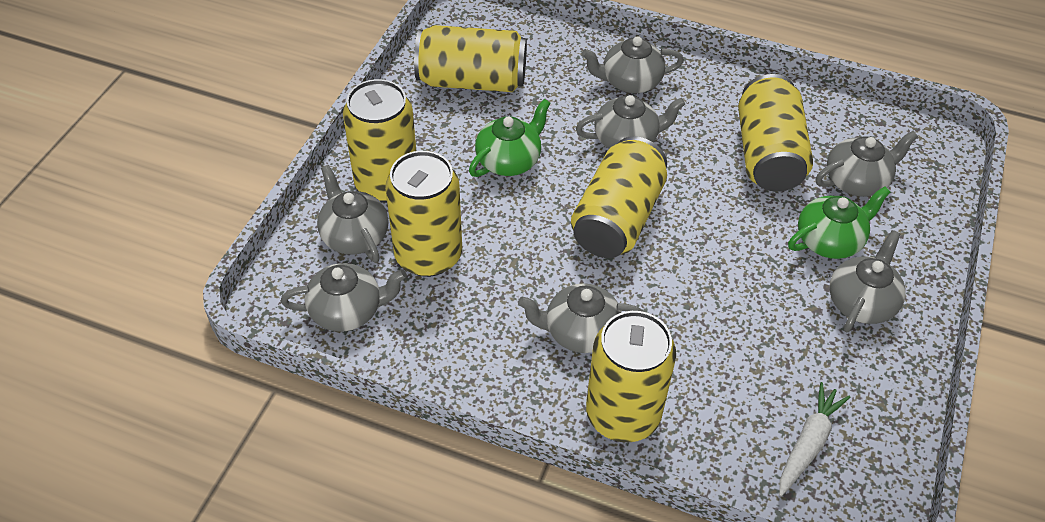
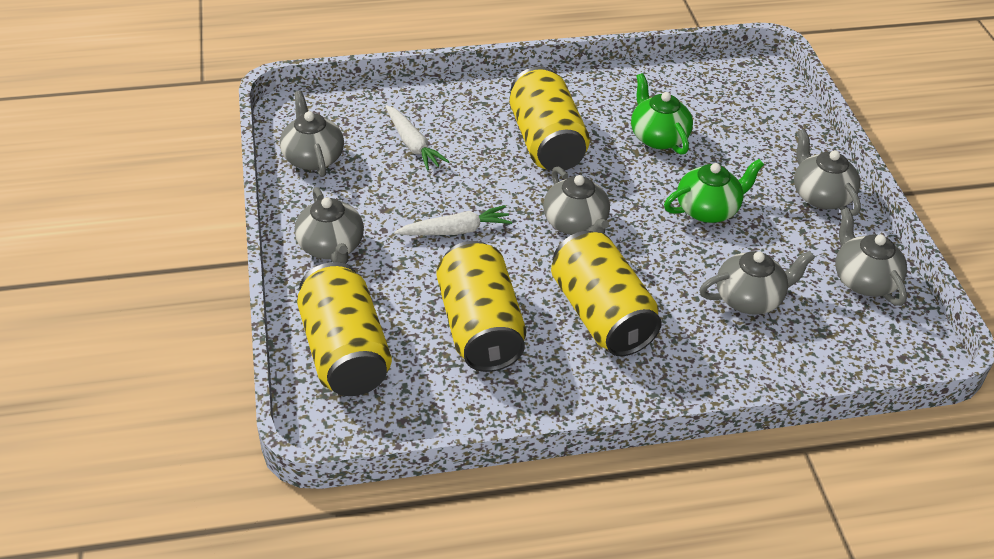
grey teapot: 7 -> 6
white carrot: 1 -> 2
yellow can: 6 -> 4

